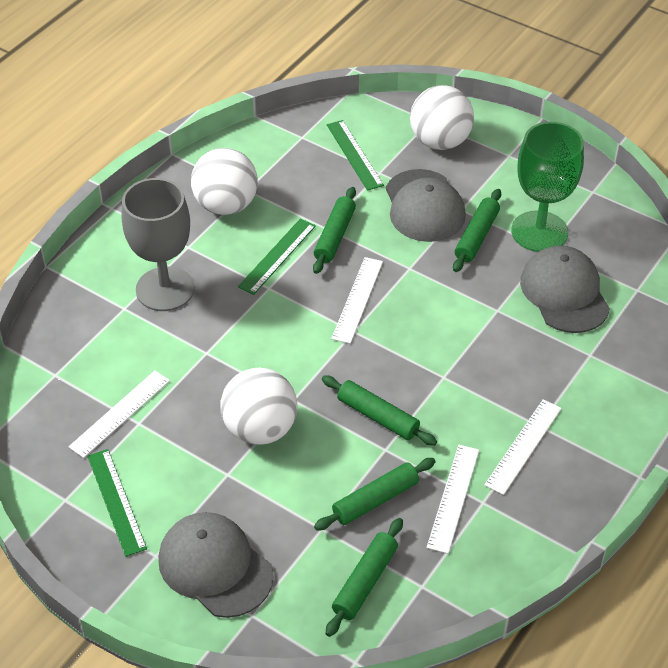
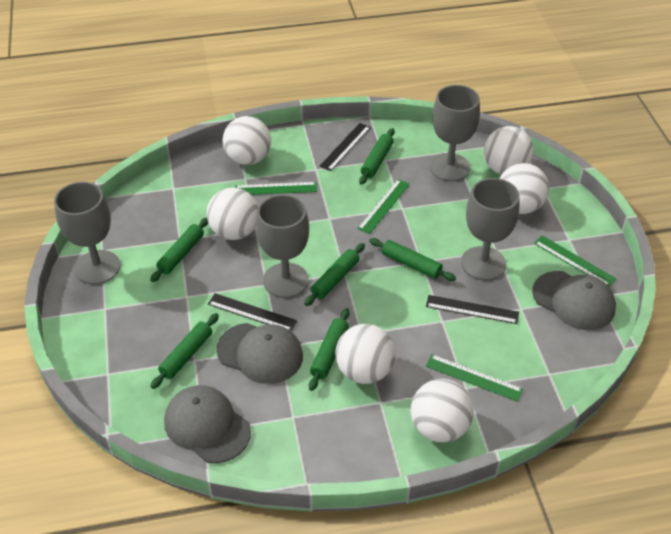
black ruler: 0 -> 3
green goblet: 1 -> 0
green rolling pin: 5 -> 6
green ruler: 3 -> 4
grey goblet: 1 -> 4
white ball: 3 -> 6
white ruler: 4 -> 0

